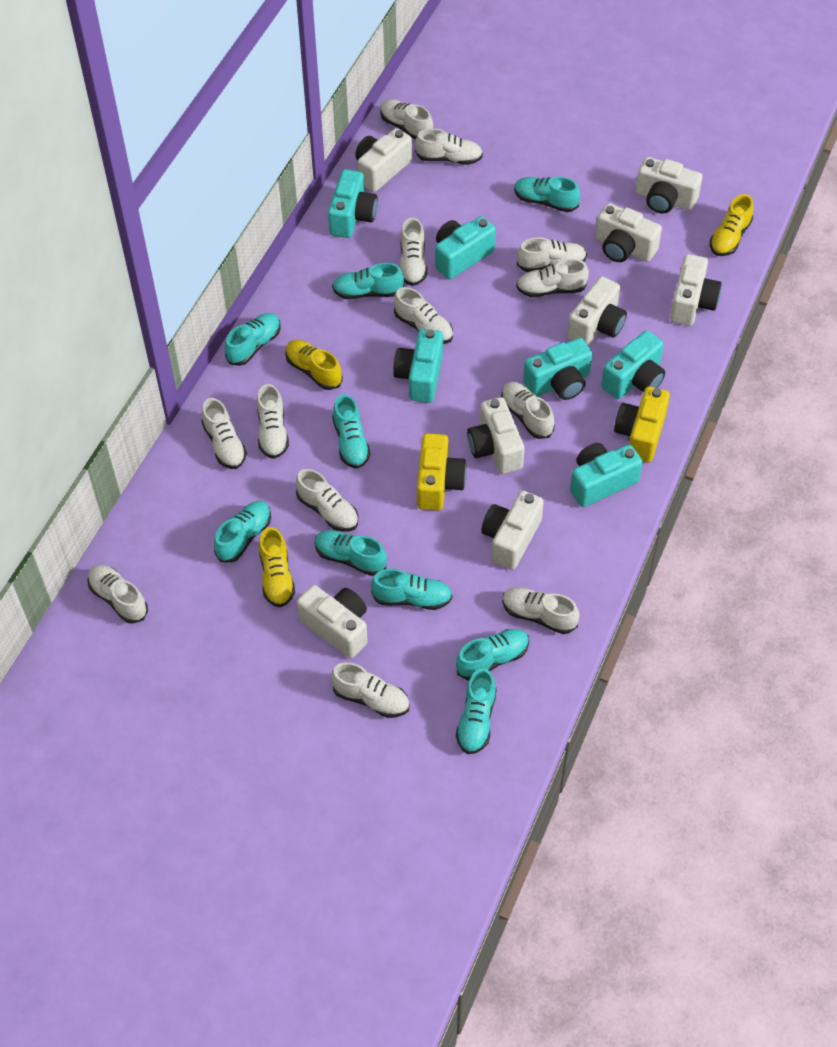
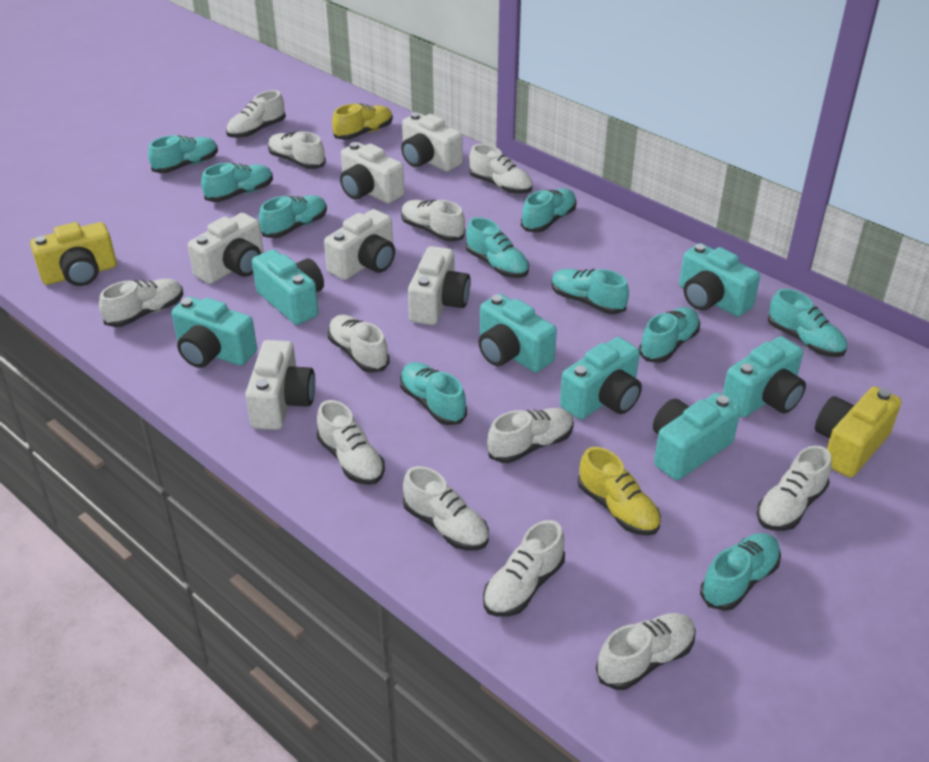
turquoise camera: 6 -> 7
turquoise shoe: 9 -> 10
white camera: 8 -> 6
white shoe: 13 -> 12
yellow shoe: 3 -> 2

